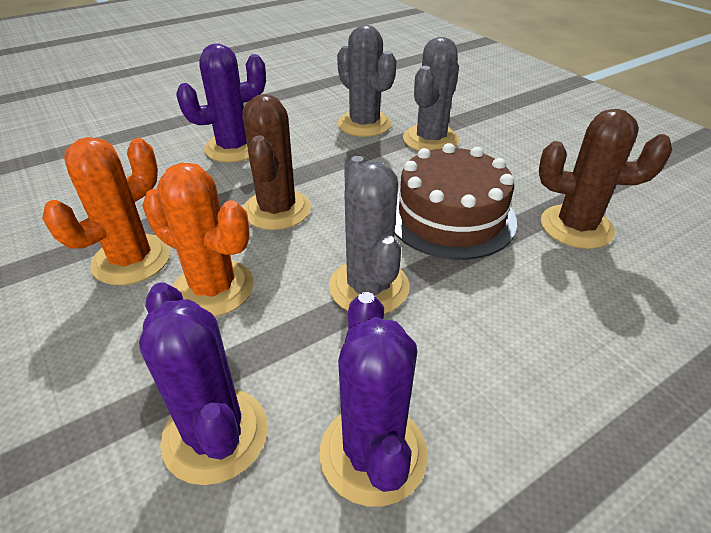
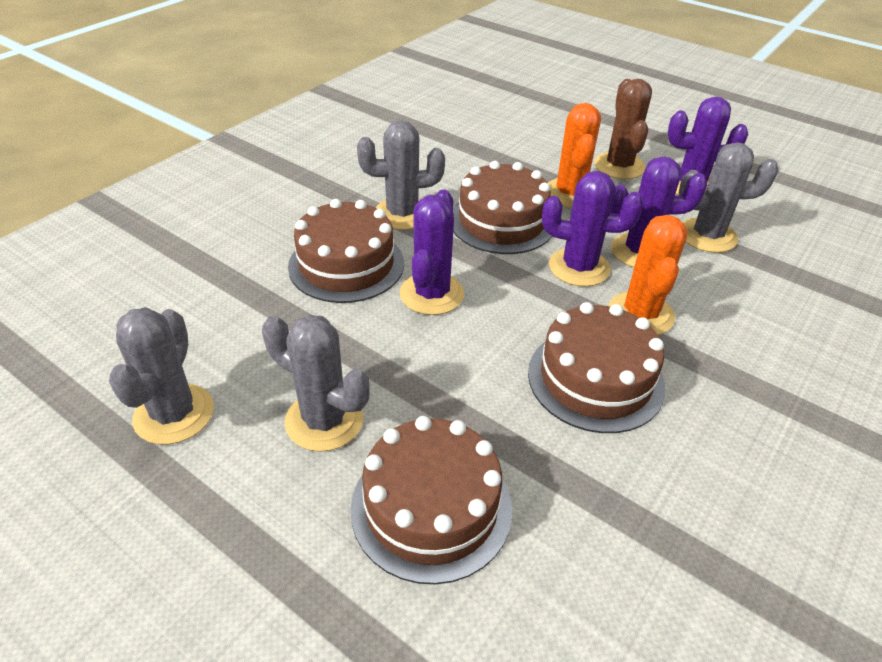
brown cactus: 2 -> 1
brown cake: 1 -> 4
grey cactus: 3 -> 4
purple cactus: 3 -> 4

